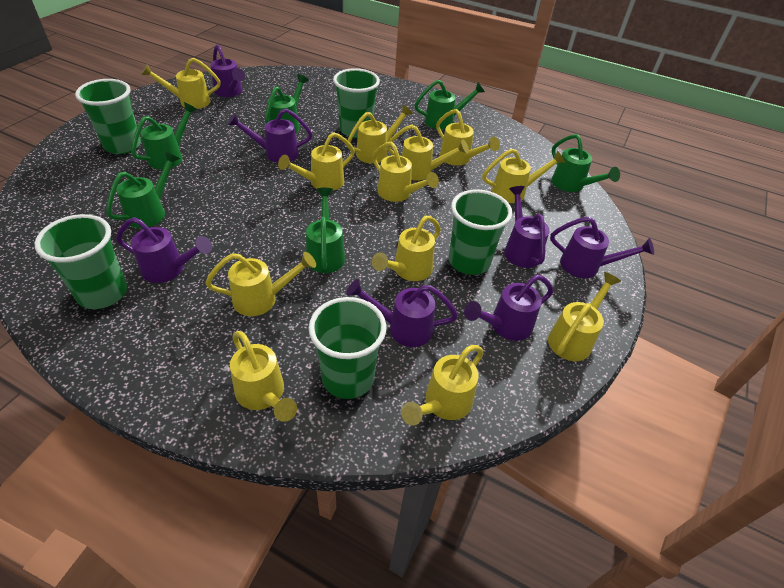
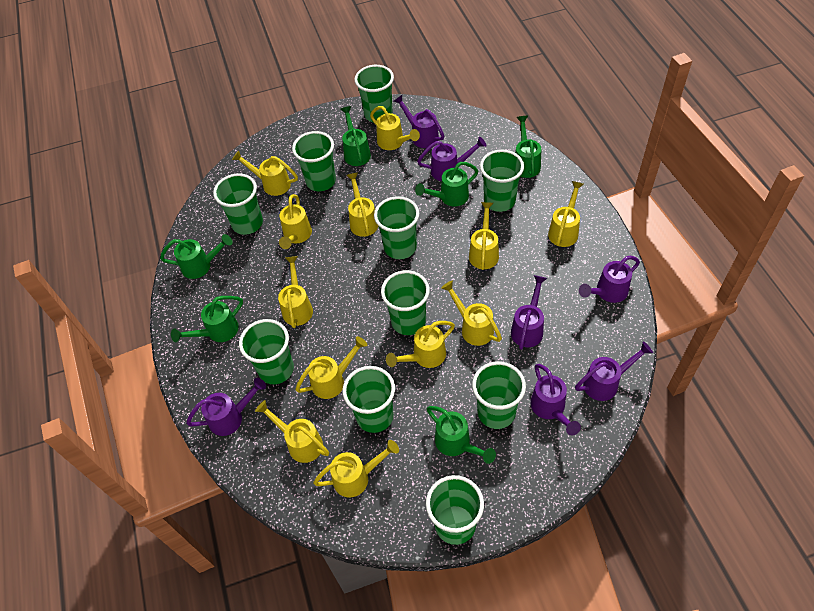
green cup: 5 -> 10

